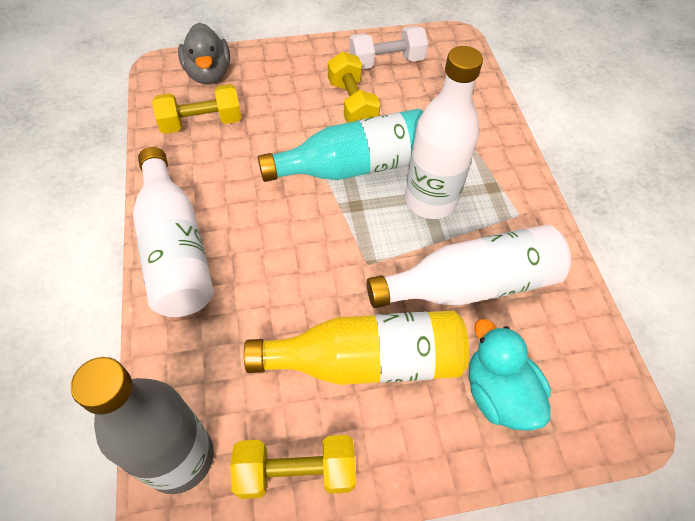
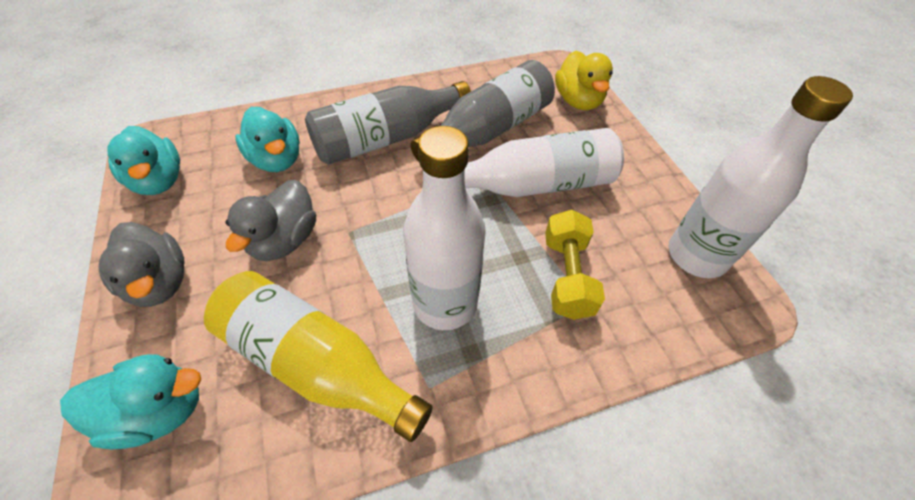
grey bottle: 1 -> 2
grey duck: 1 -> 2
turquoise bottle: 1 -> 0
turquoise duck: 1 -> 3
white dumbbell: 1 -> 0
yellow duck: 0 -> 1
yellow dumbbell: 3 -> 1

